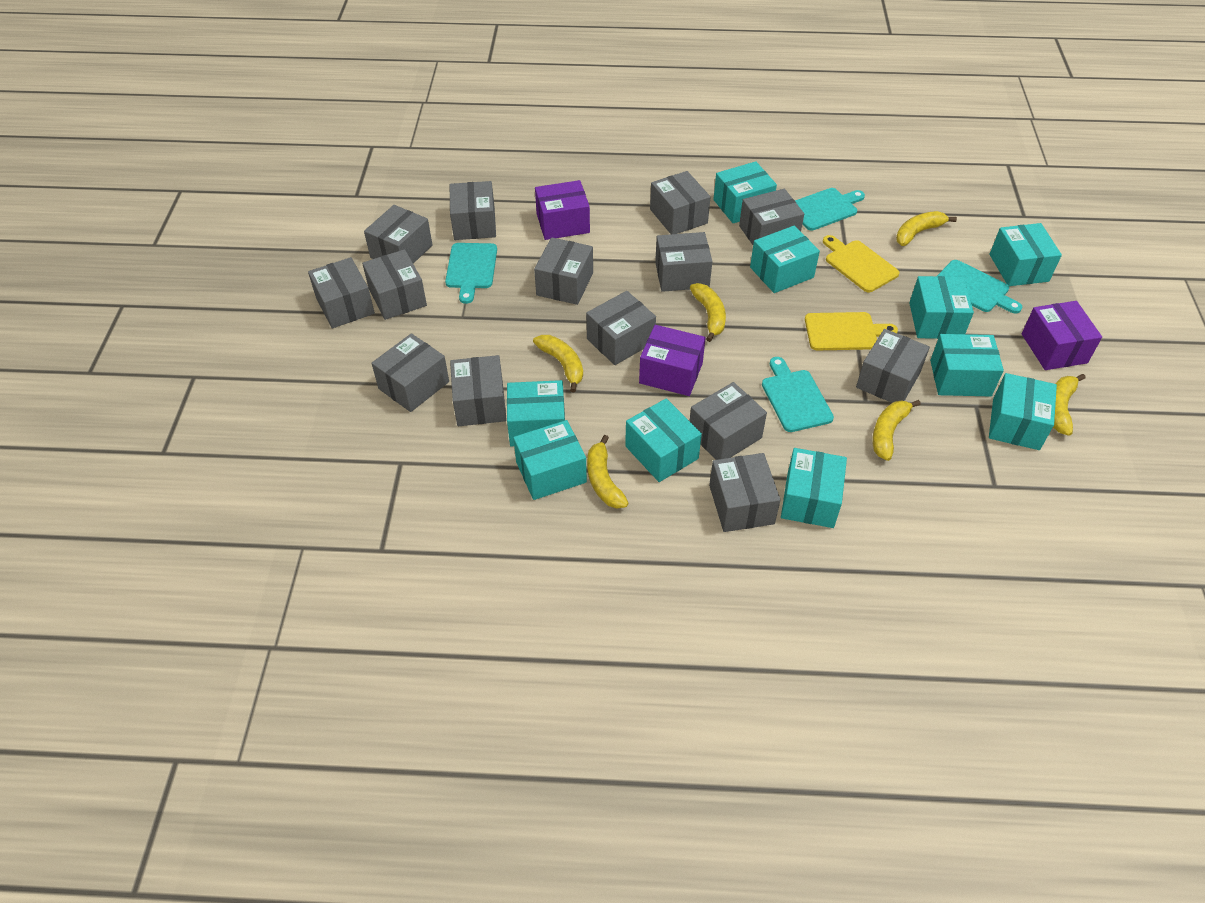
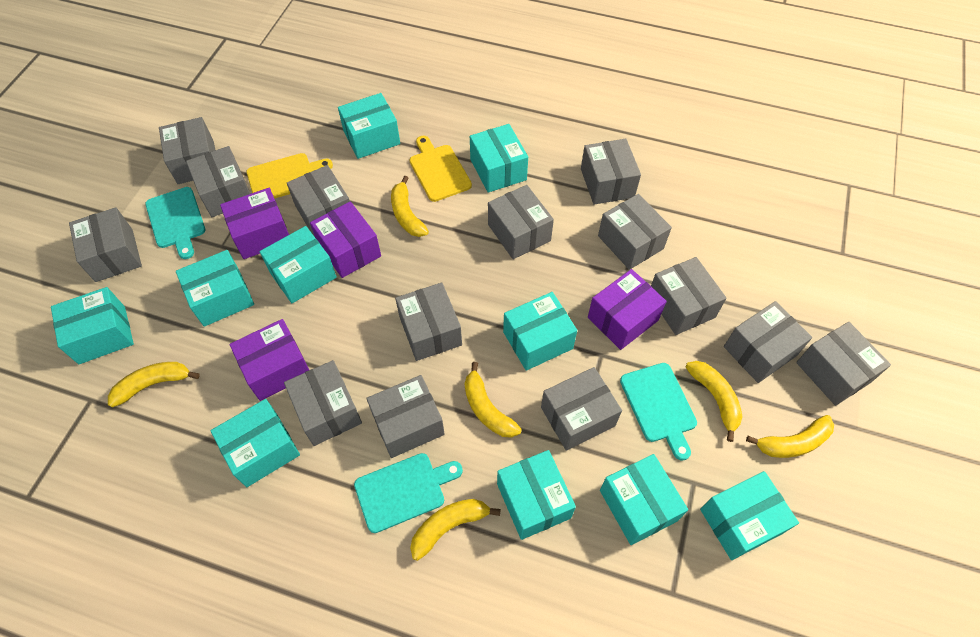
purple box: 3 -> 4
turquoise cutting board: 4 -> 3

